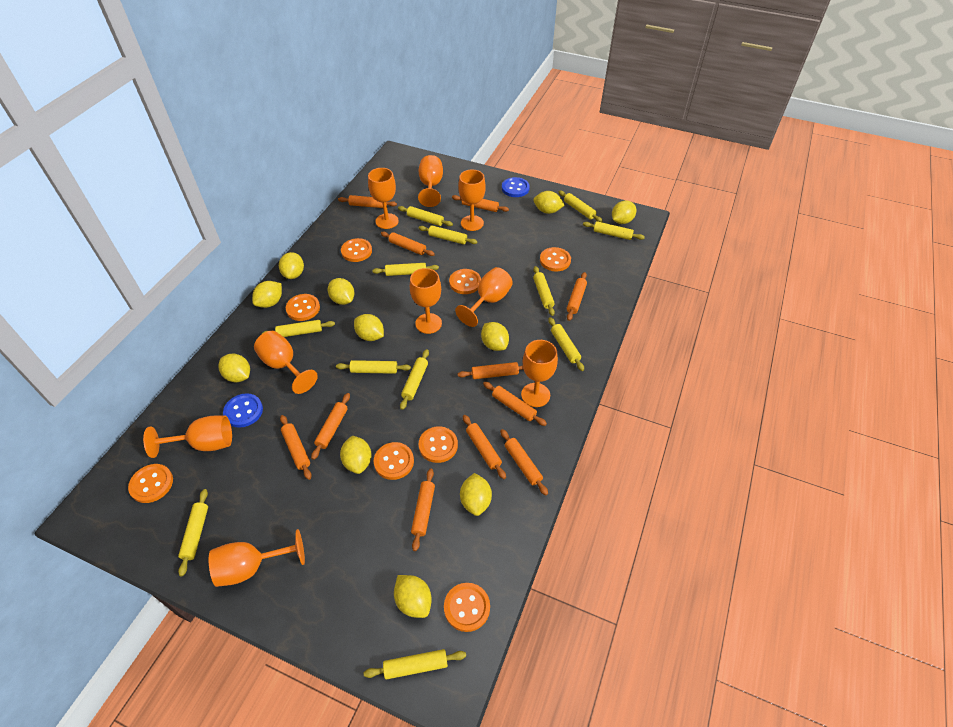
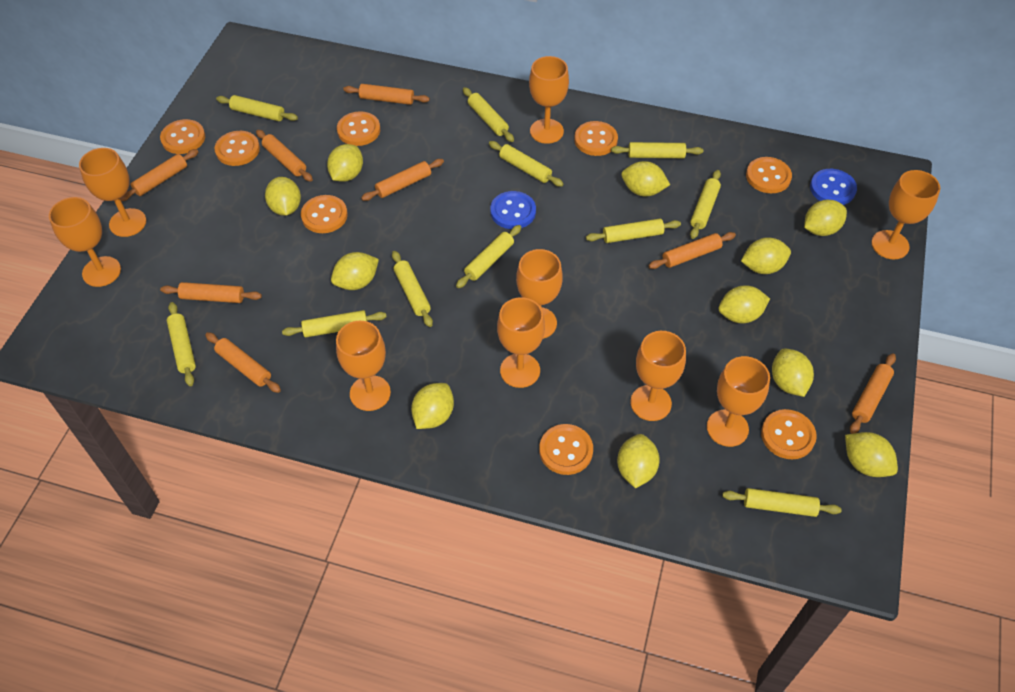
orange rolling pin: 11 -> 8
yellow rolling pin: 12 -> 11

